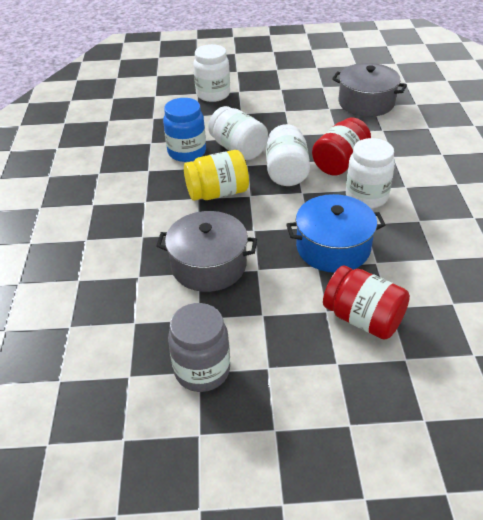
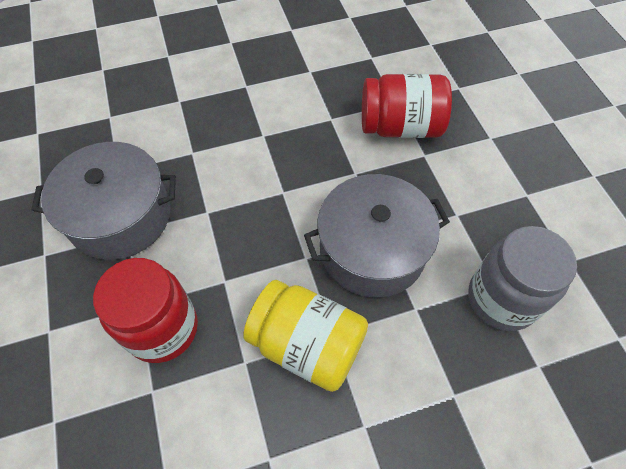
blue jar: 1 -> 0
blue pot: 1 -> 0
white jar: 4 -> 0

